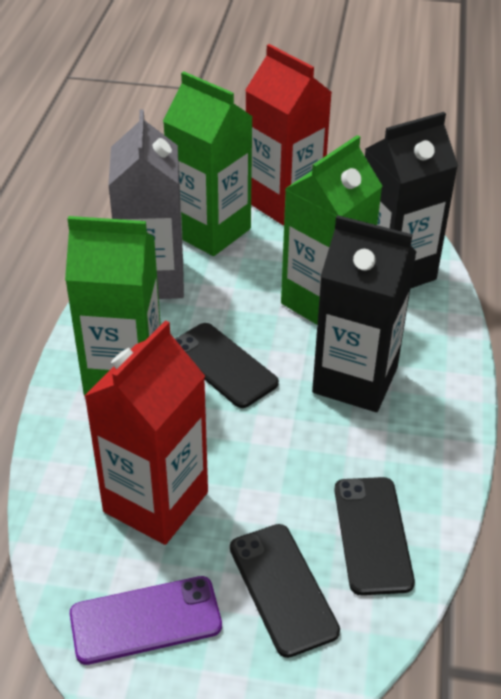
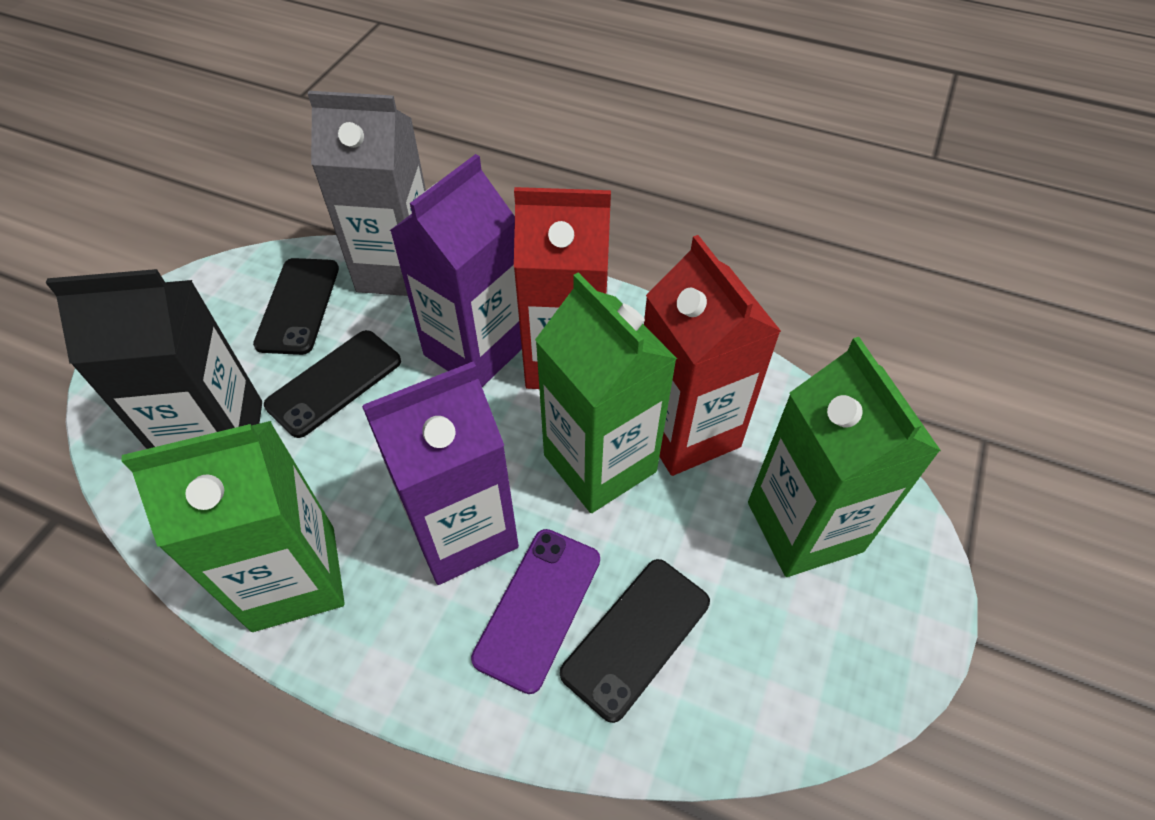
black carton: 2 -> 1
purple carton: 0 -> 2

